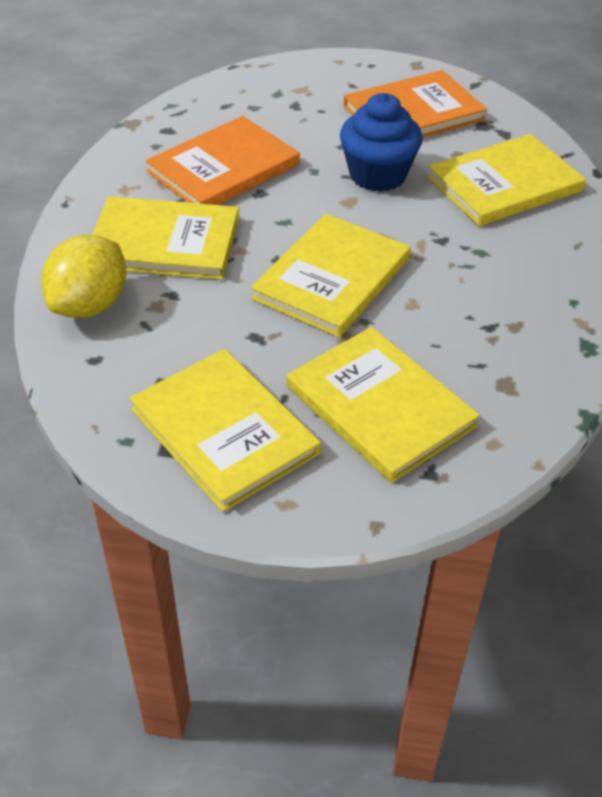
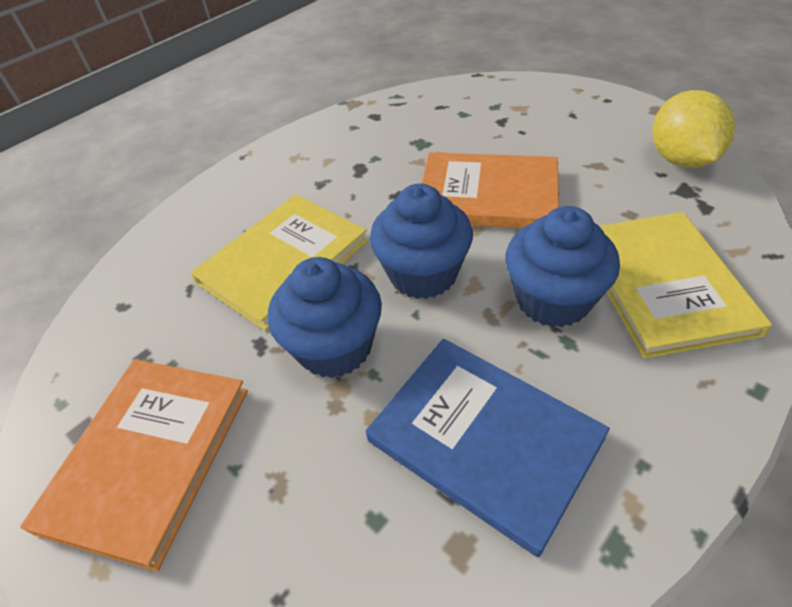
blue book: 0 -> 1
blue cupcake: 1 -> 3
yellow book: 5 -> 2

